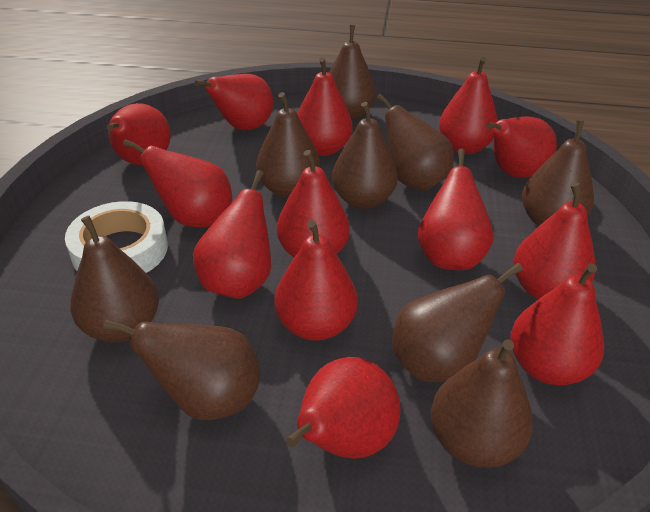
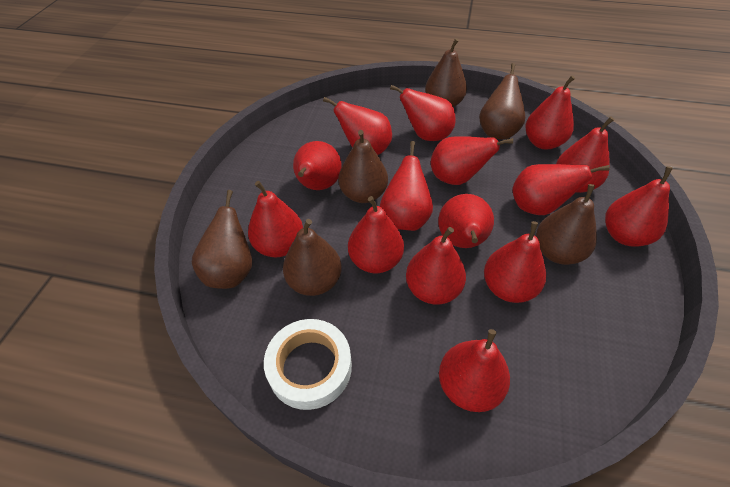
brown pear: 9 -> 6
red pear: 13 -> 15

